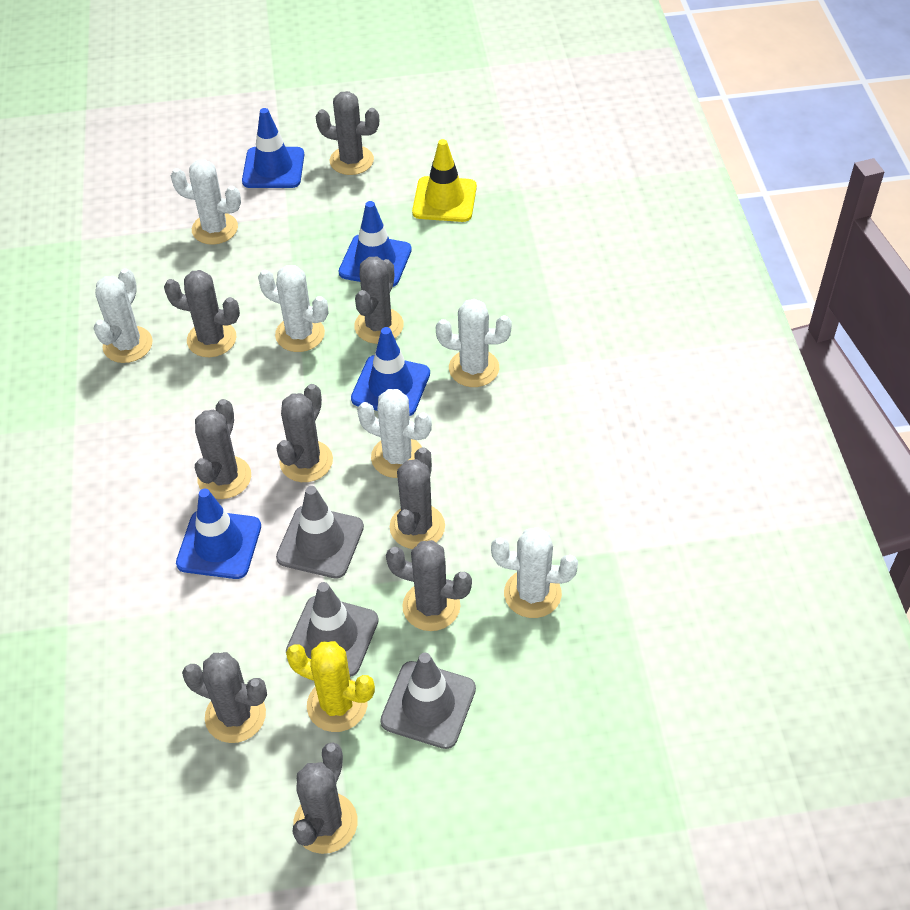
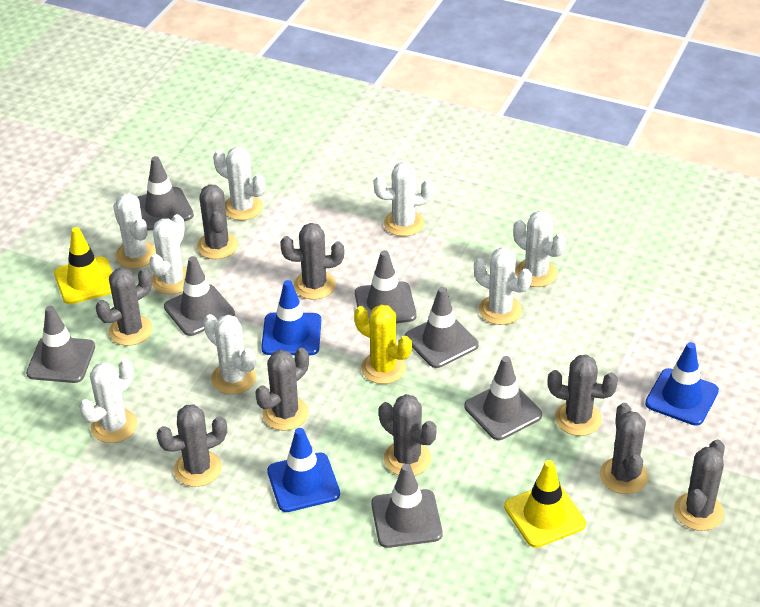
blue traffic cone: 4 -> 3
grey traffic cone: 3 -> 7
white cactus: 6 -> 8
yellow traffic cone: 1 -> 2

